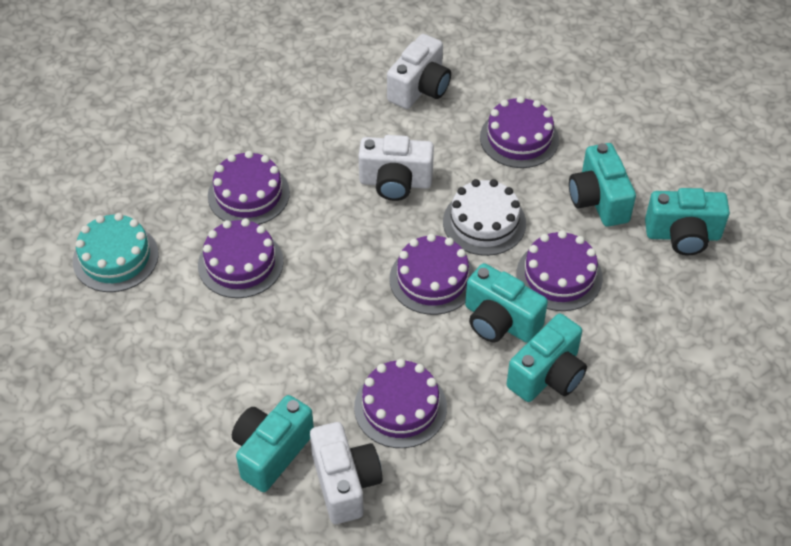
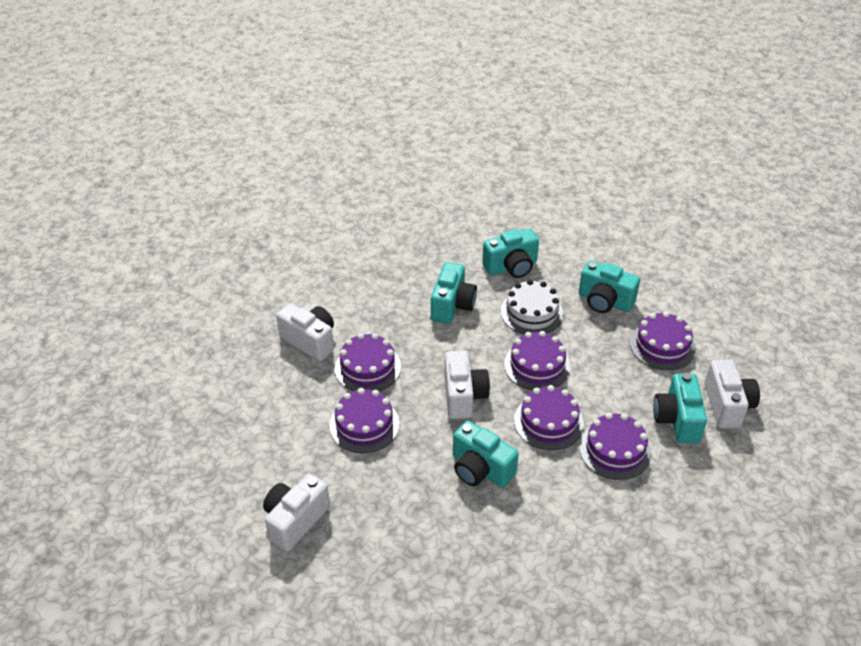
turquoise cake: 1 -> 0
white camera: 3 -> 4

